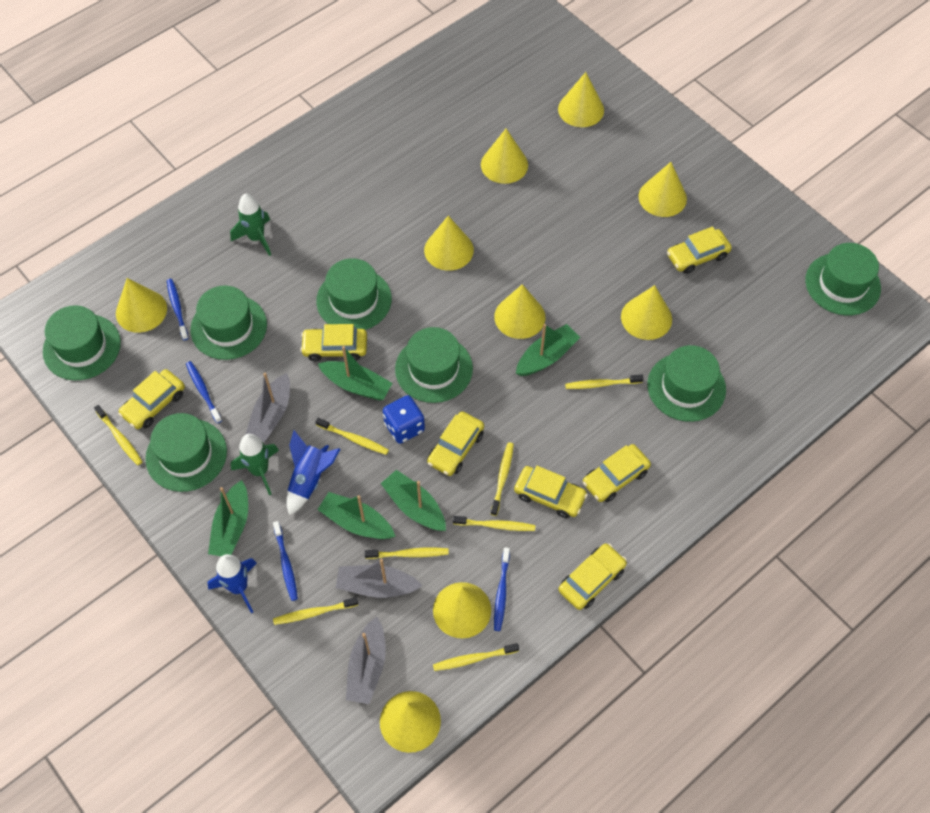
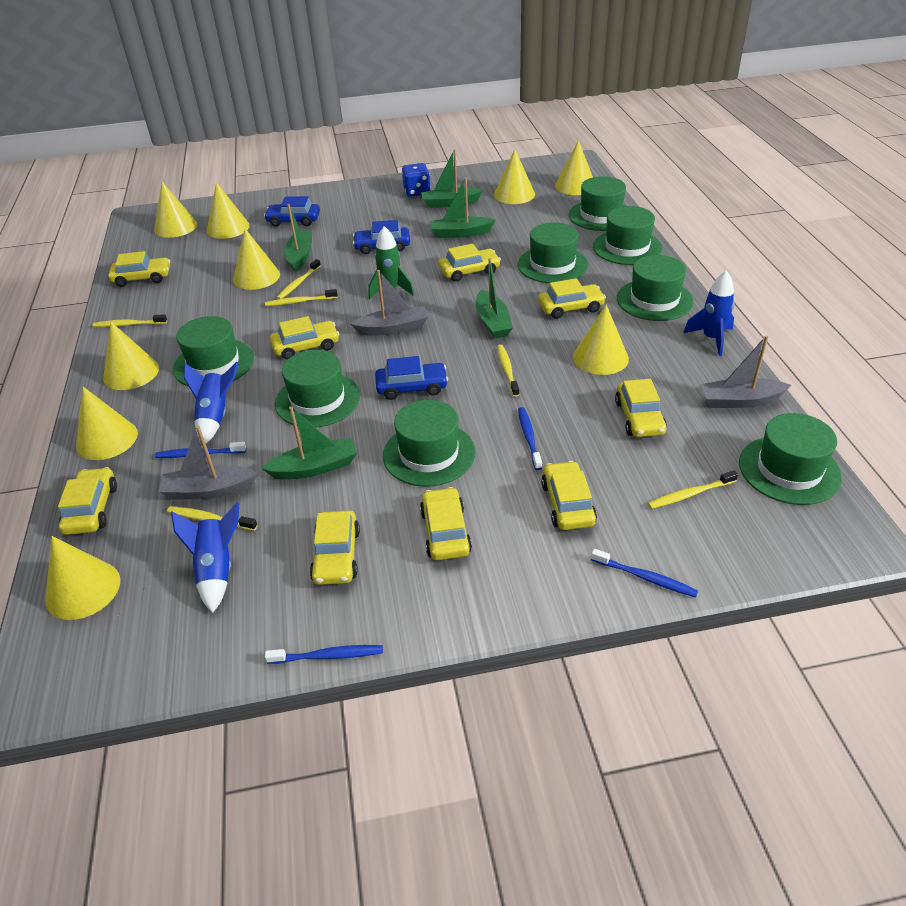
blue car: 0 -> 3
blue rocket: 2 -> 3
green hat: 7 -> 8
green rocket: 2 -> 1
yellow car: 7 -> 9
yellow toothbrush: 8 -> 6

